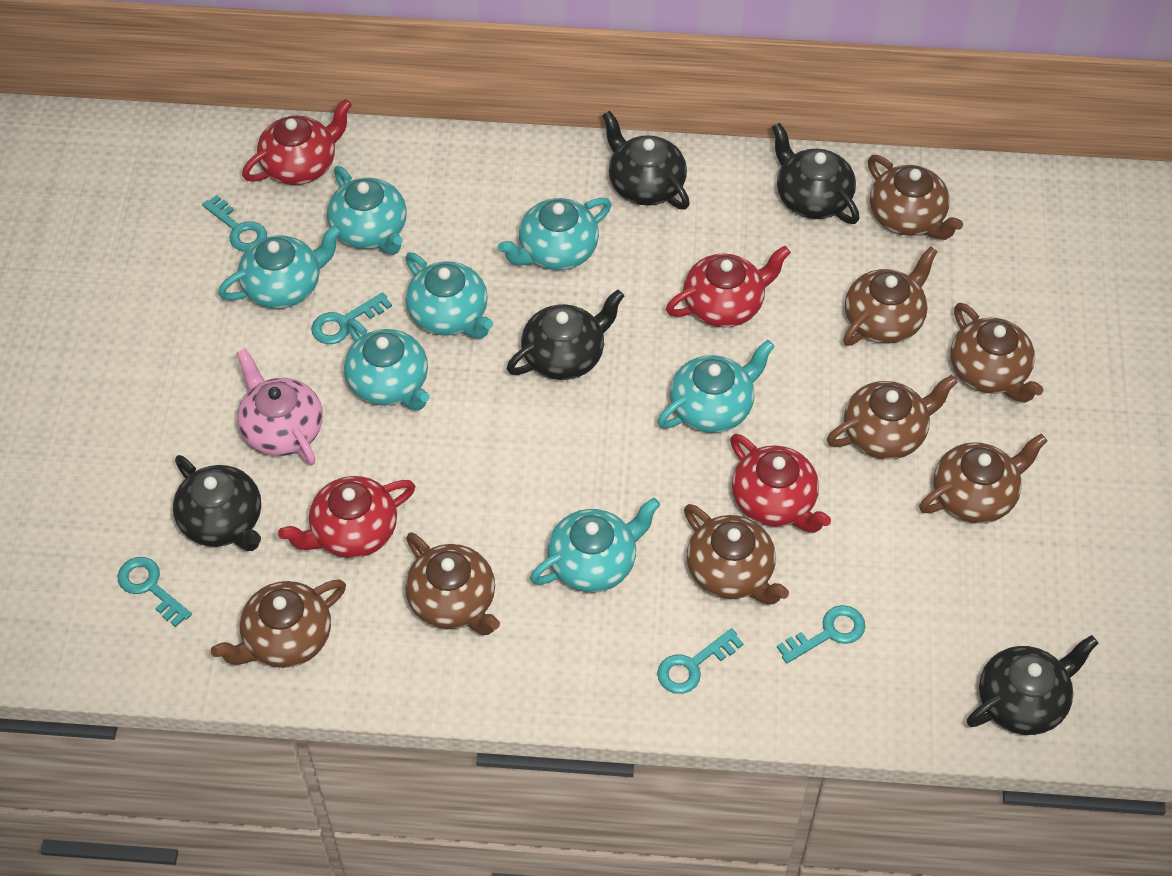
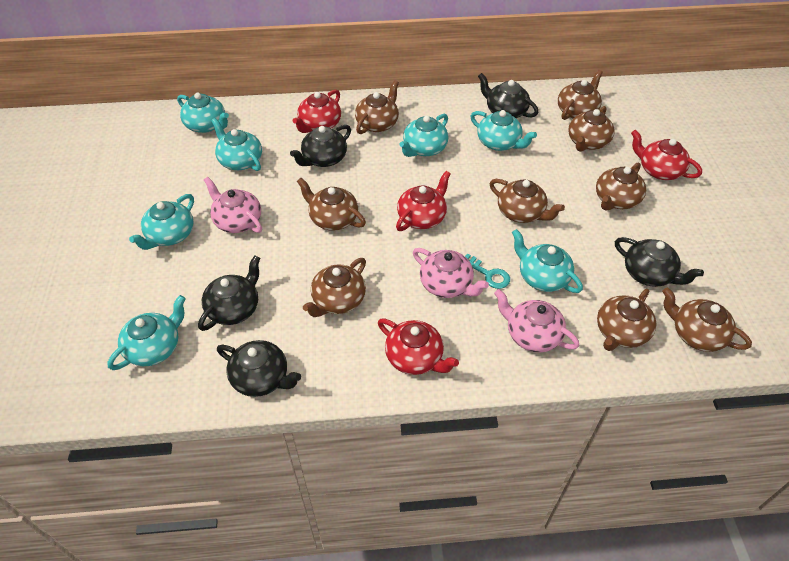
brown teapot: 8 -> 9
pink teapot: 1 -> 3
turquoise key: 5 -> 1

